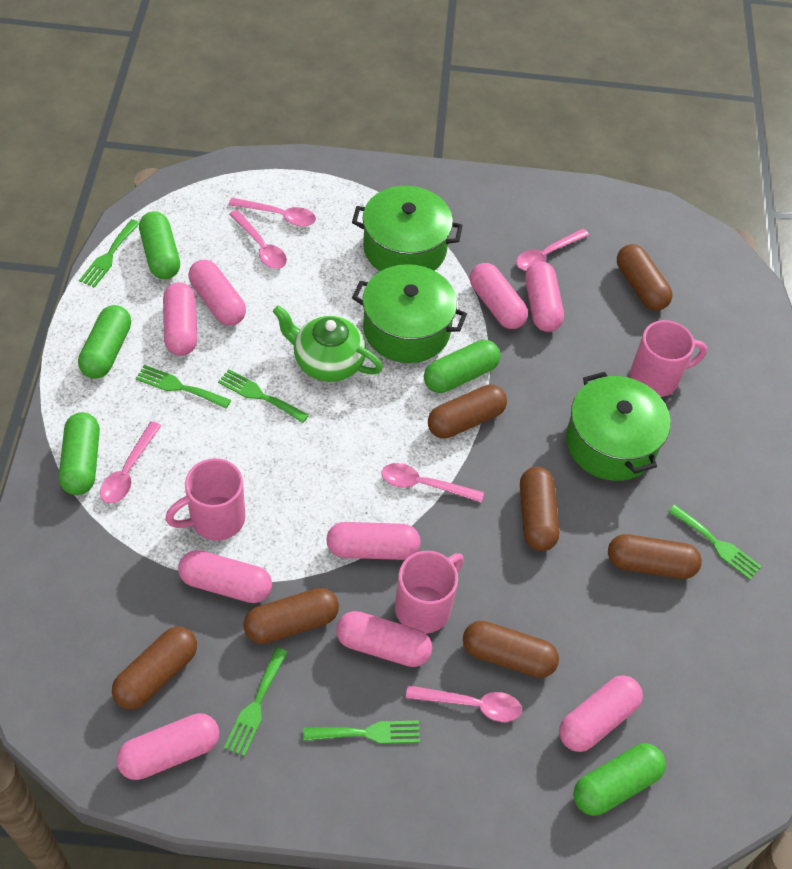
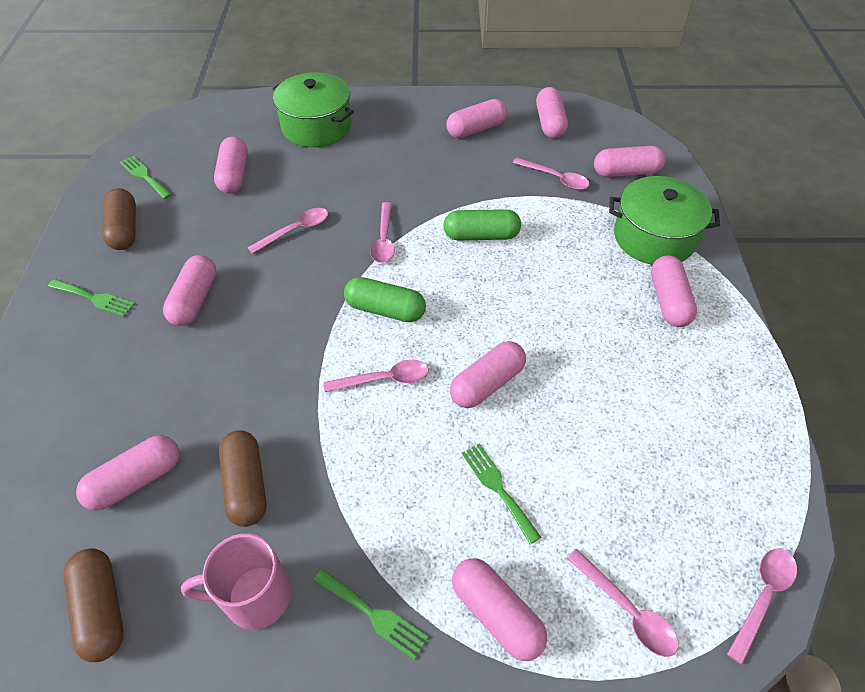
brown capsule: 7 -> 3
green capsule: 5 -> 2
green fork: 6 -> 4
green pot: 3 -> 2
green teapot: 1 -> 0
pink mug: 3 -> 1

